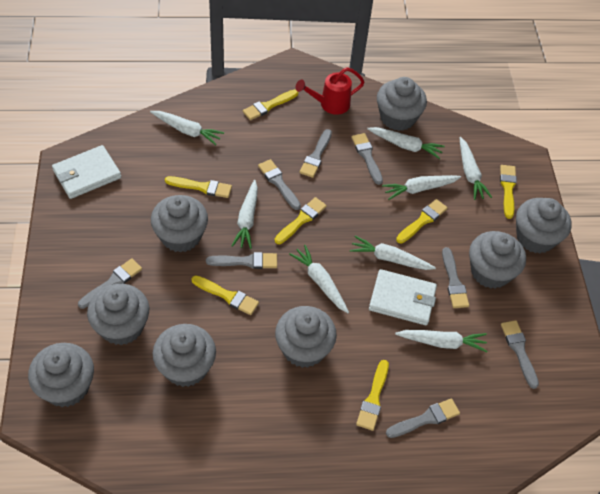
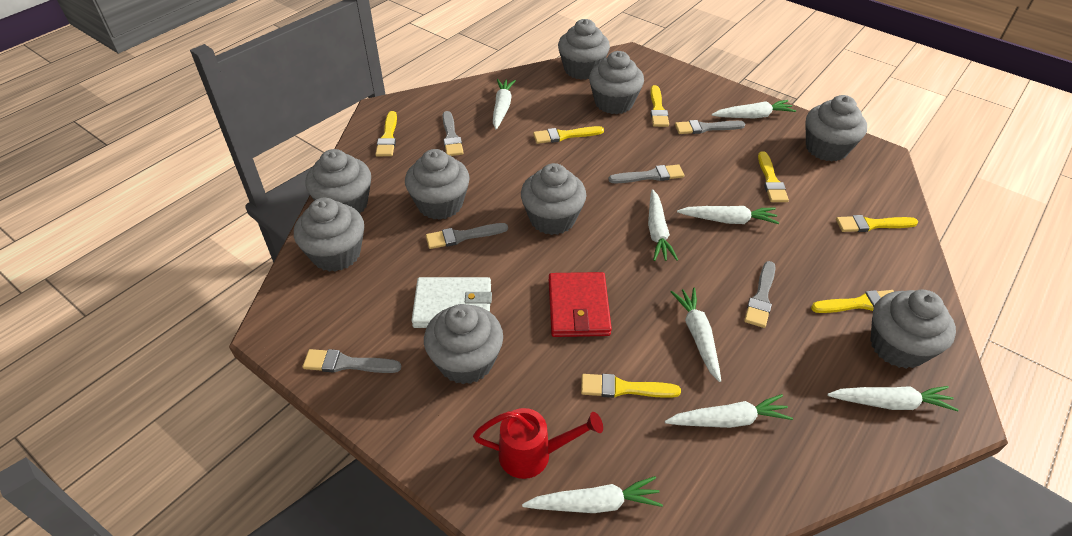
grey brush: 8 -> 6
grey cupcake: 8 -> 9
red wallet: 0 -> 1
white wallet: 2 -> 1

